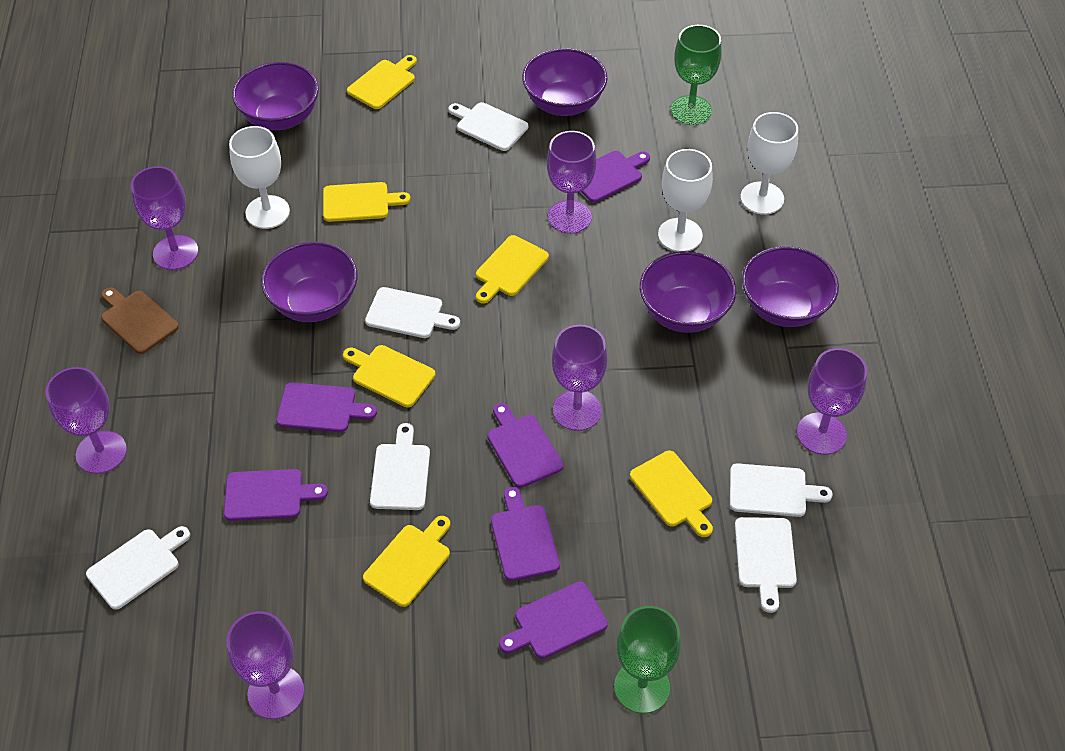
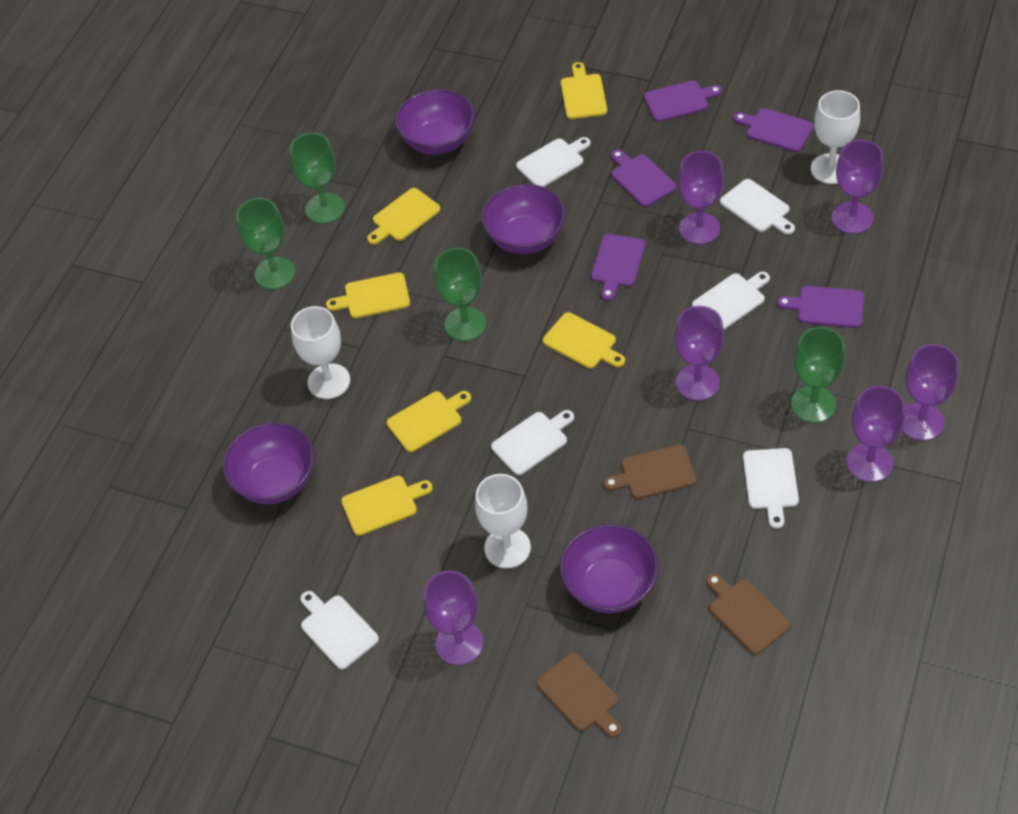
brown cutting board: 1 -> 3
green goblet: 2 -> 4
purple bowl: 5 -> 4
purple cutting board: 6 -> 5

